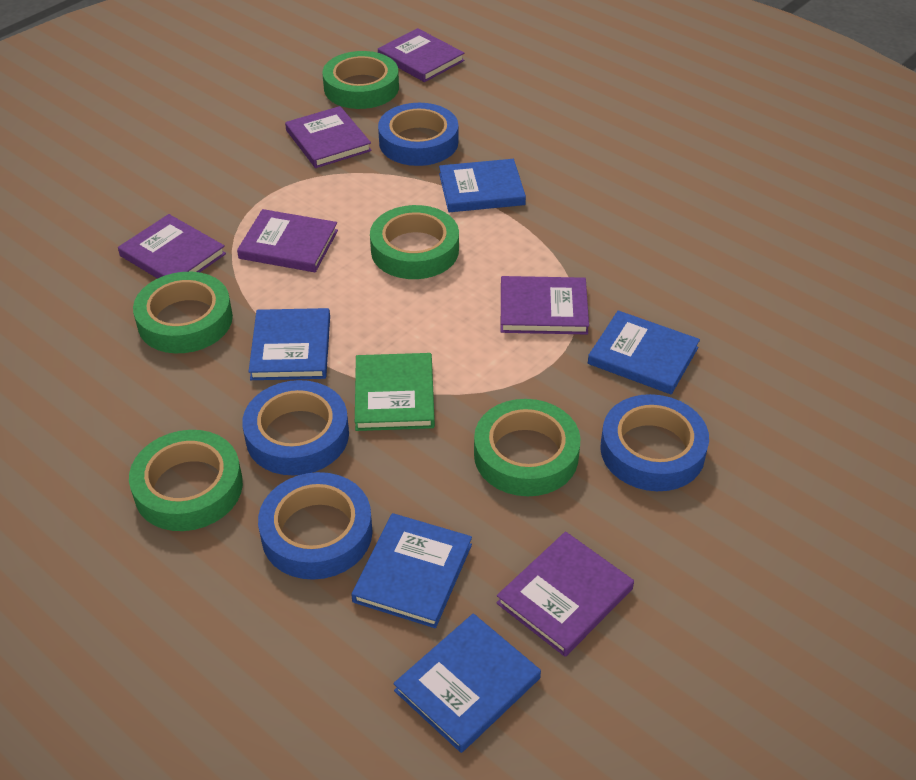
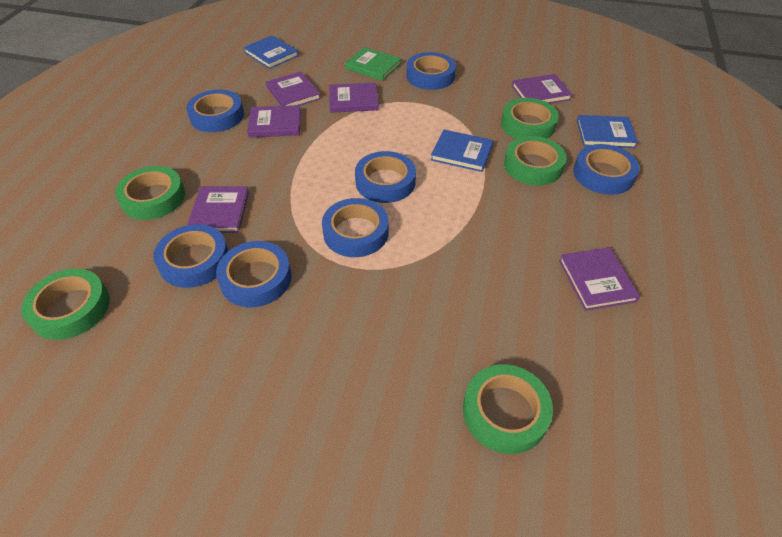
blue book: 5 -> 3
blue tape: 4 -> 7

